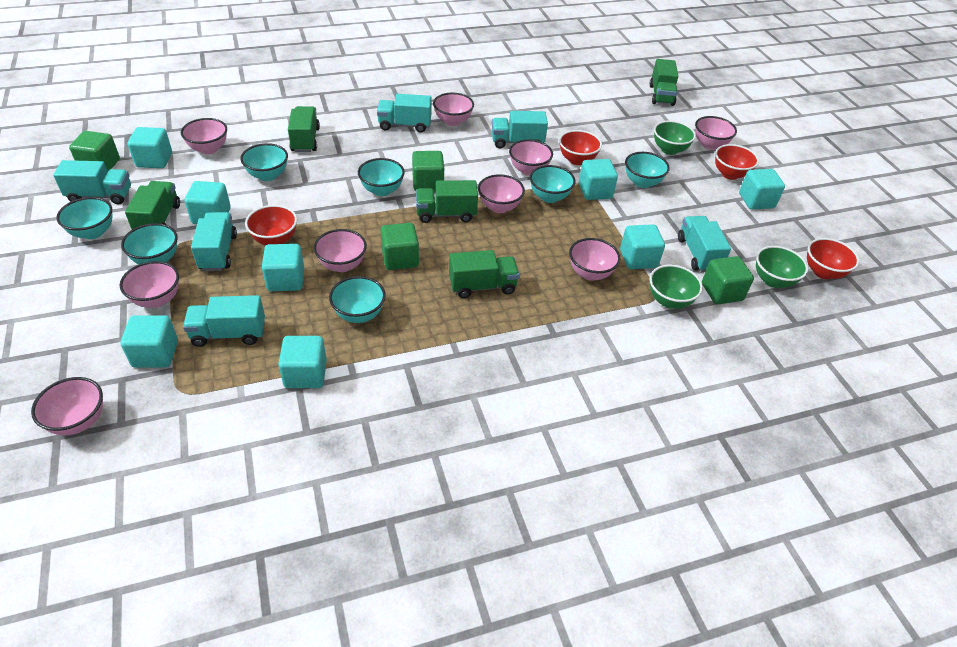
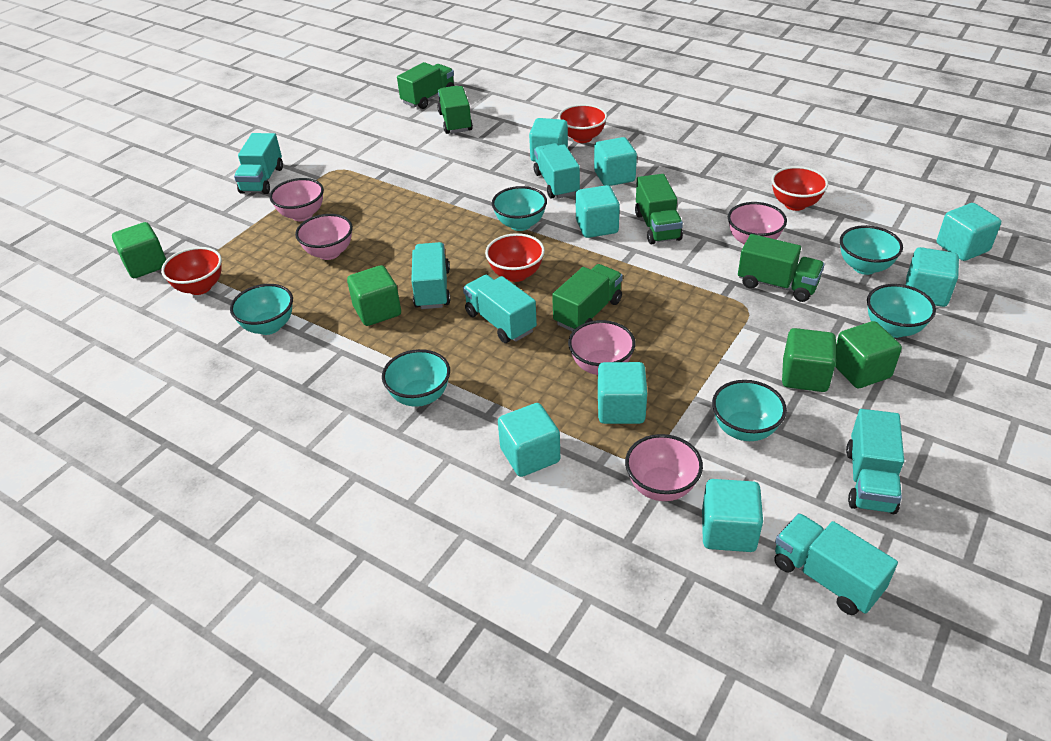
green bowl: 3 -> 0
pink bowl: 9 -> 5
turquoise bowl: 7 -> 6

